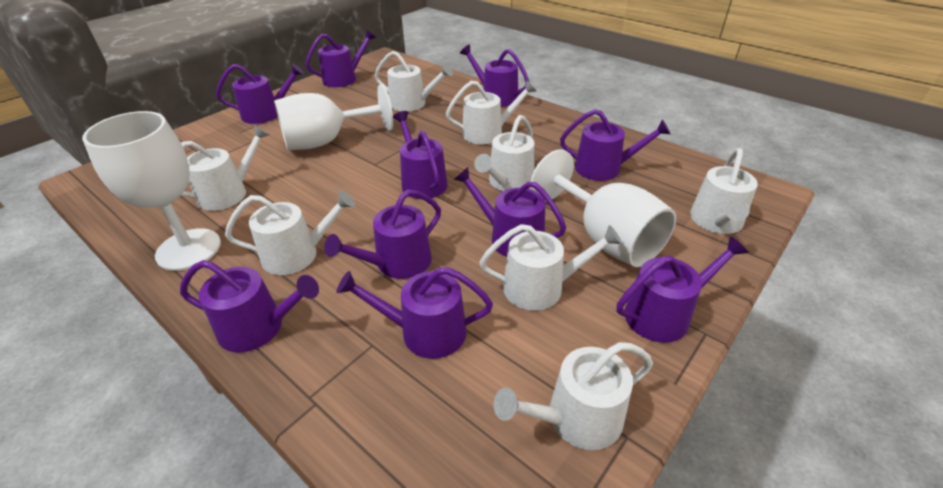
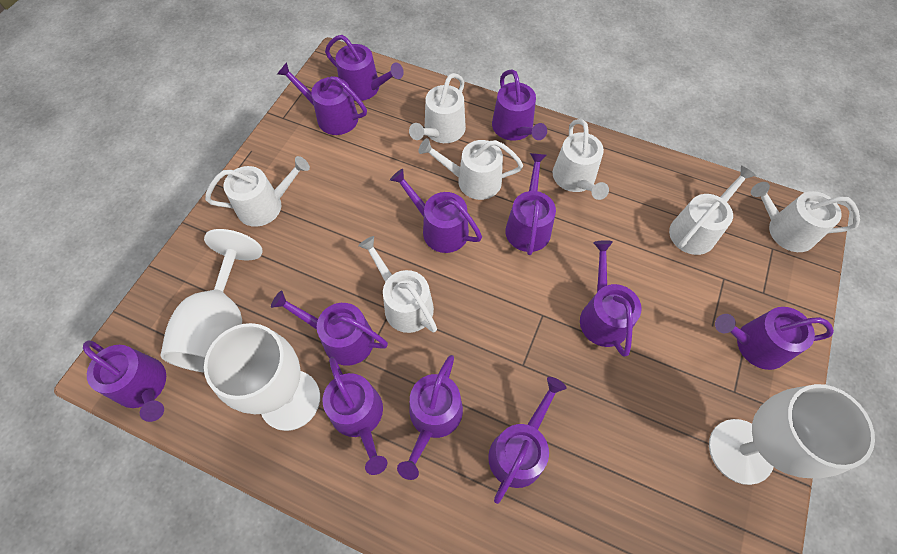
purple watering can: 10 -> 12
white watering can: 8 -> 7

